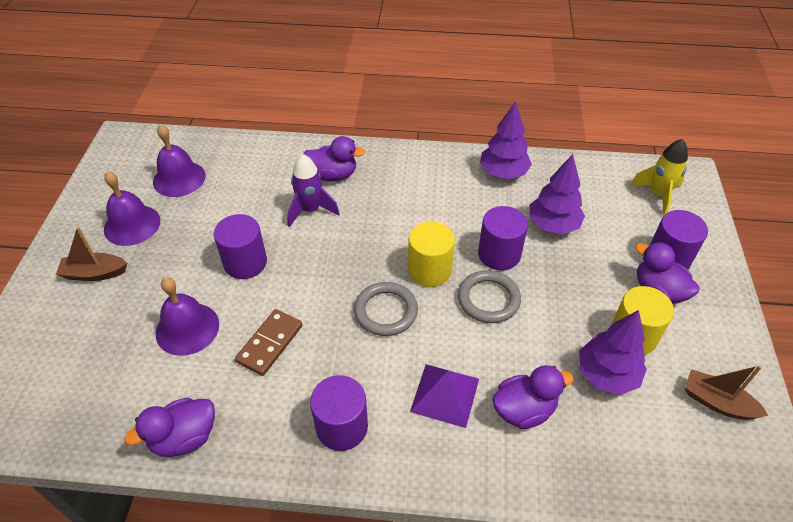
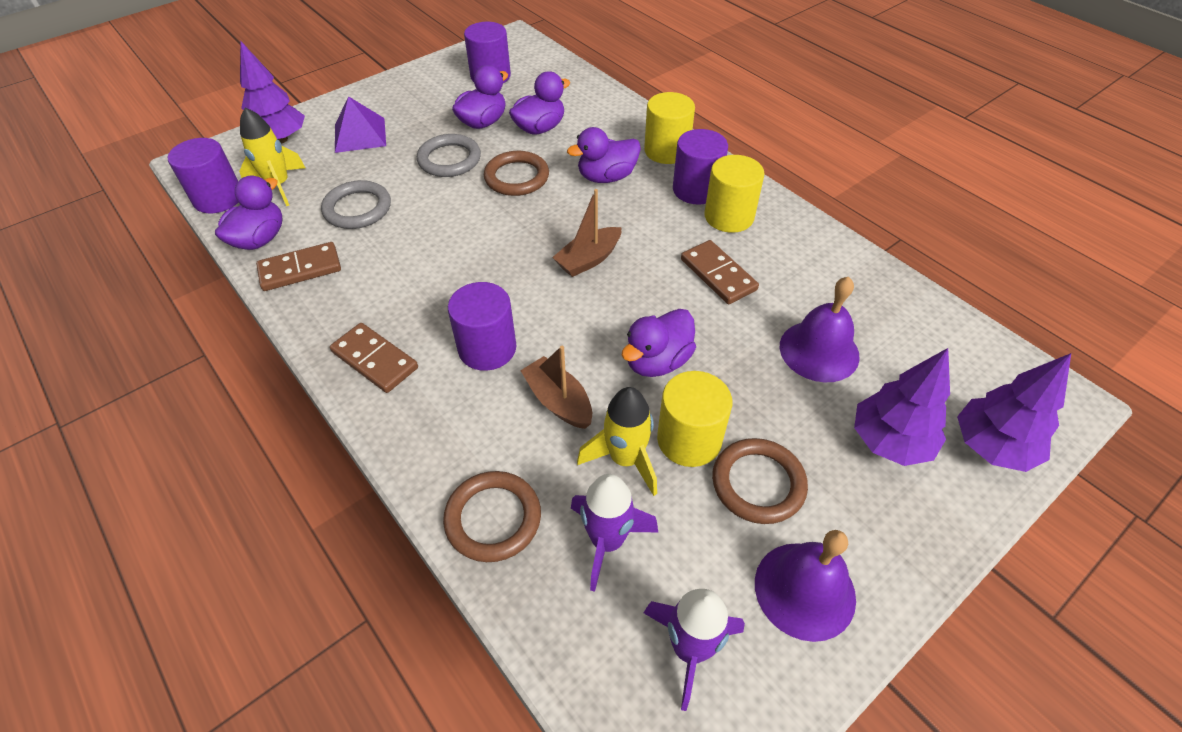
brown domino: 1 -> 3
brown ring: 0 -> 3
purple bell: 3 -> 2
purple duck: 4 -> 5
purple rocket: 1 -> 2
yellow cylinder: 2 -> 3
yellow rocket: 1 -> 2

